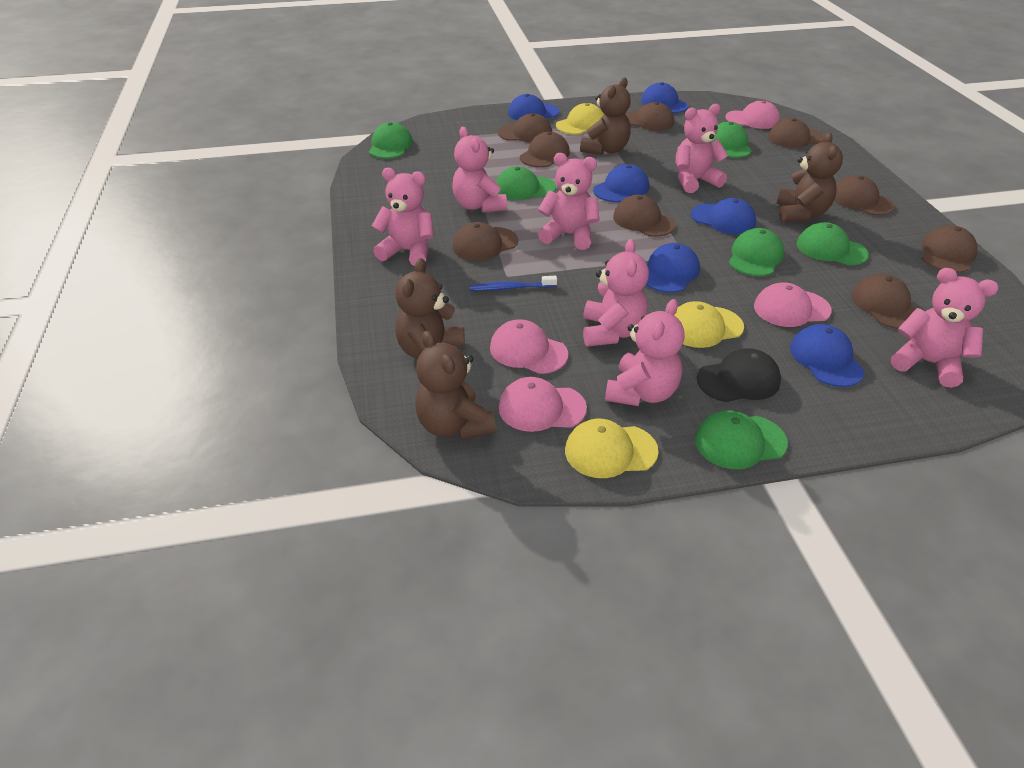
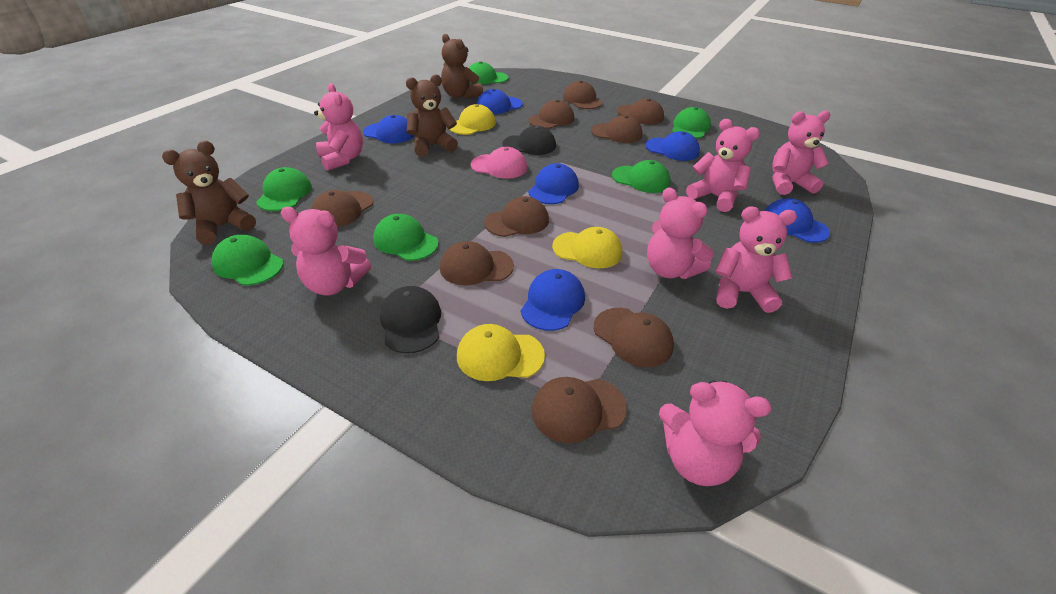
black cap: 1 -> 2
blue toothbrush: 1 -> 0
brown teddy bear: 4 -> 3
pink cap: 4 -> 1

